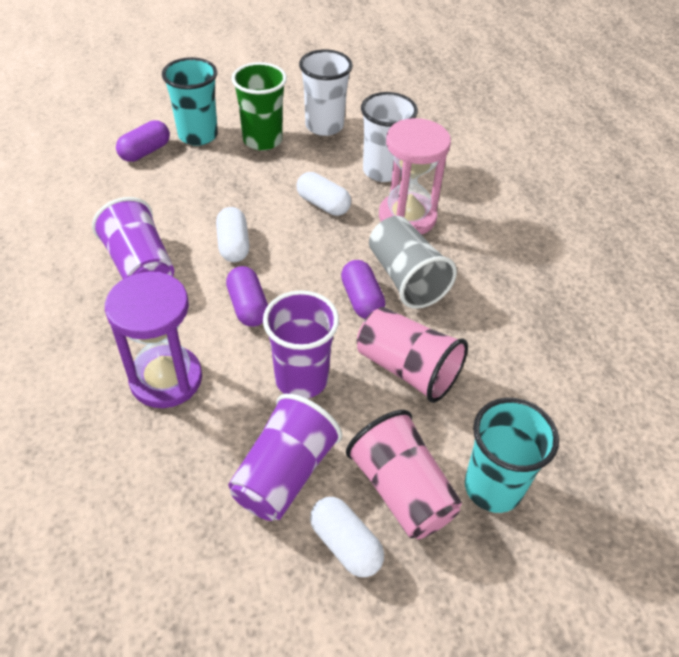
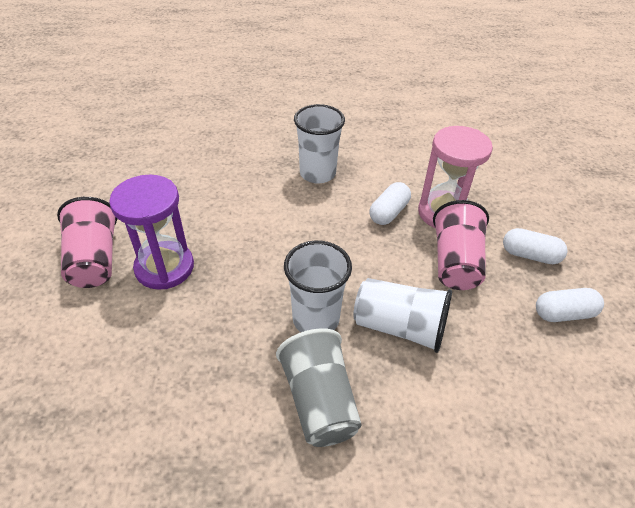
green cup: 1 -> 0
purple capsule: 3 -> 0
purple cup: 3 -> 0
turquoise cup: 2 -> 0
white cup: 2 -> 3

